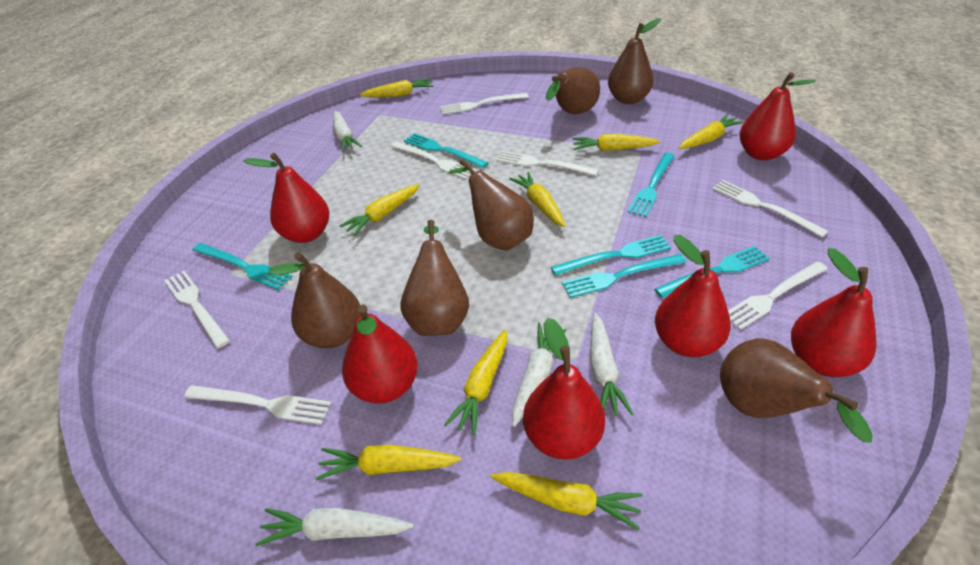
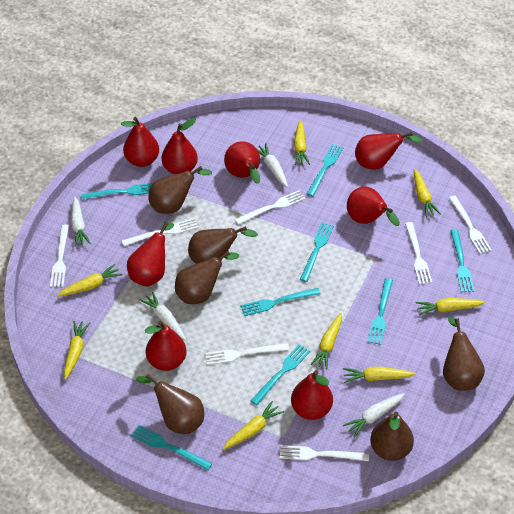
red pear: 6 -> 8
turquoise fork: 6 -> 8

